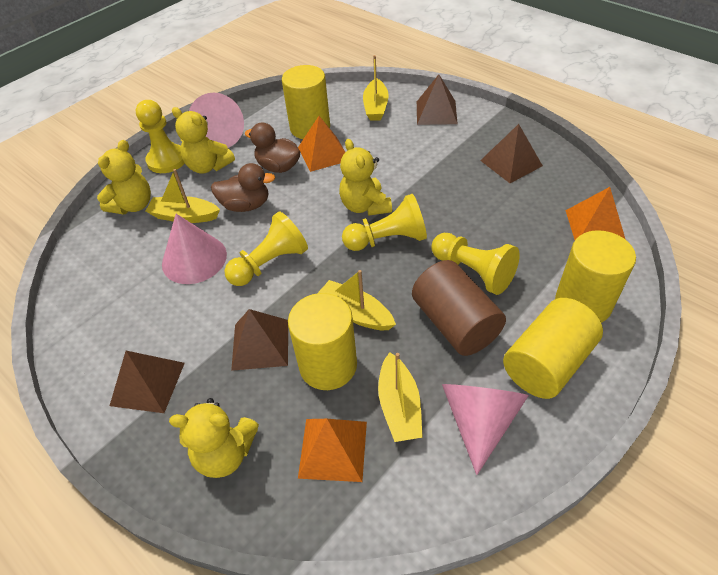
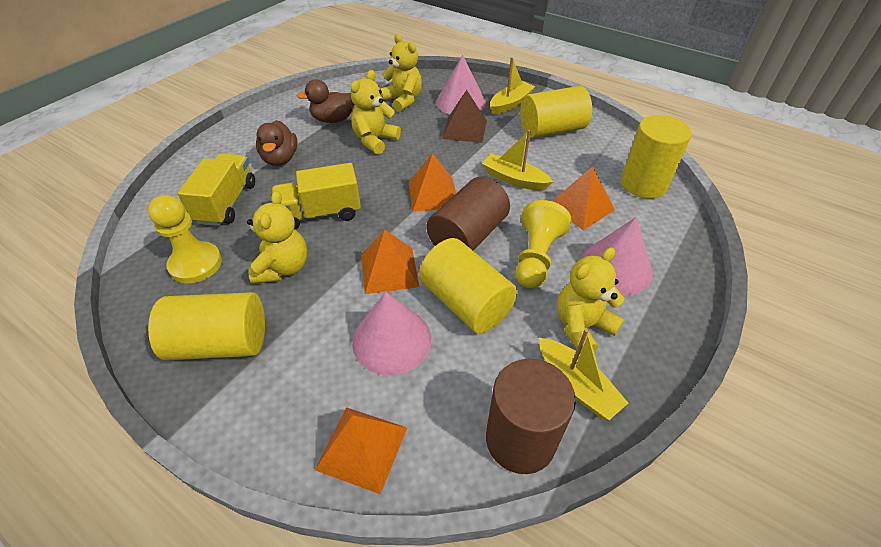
brown cylinder: 1 -> 2
brown pyramid: 4 -> 1
orange pyramid: 3 -> 4
yellow boat: 4 -> 3
yellow pawn: 4 -> 2
yellow truck: 0 -> 2

